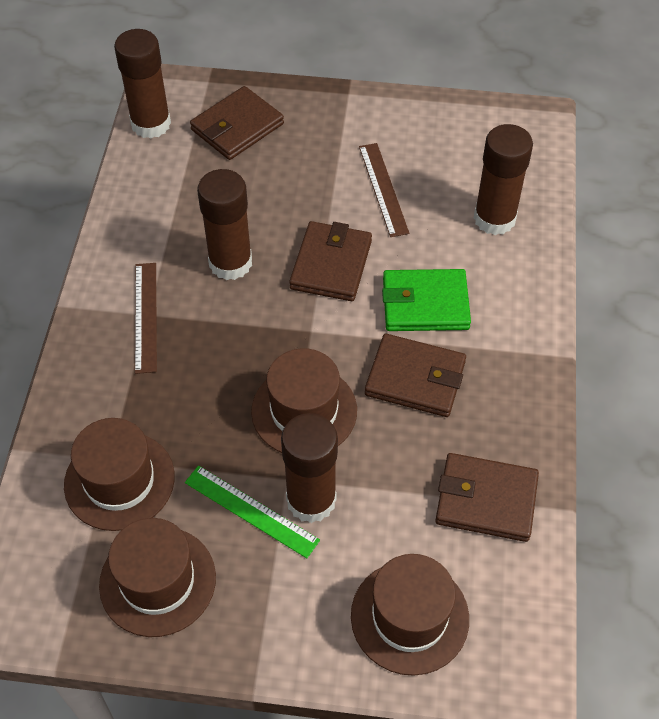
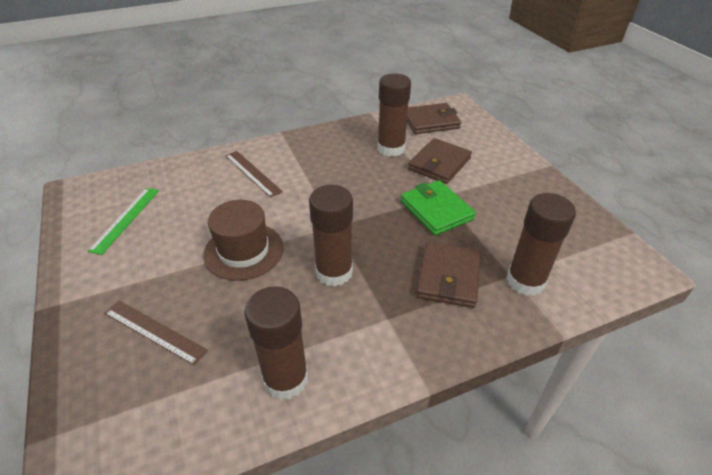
brown hat: 4 -> 1
brown wallet: 4 -> 3

